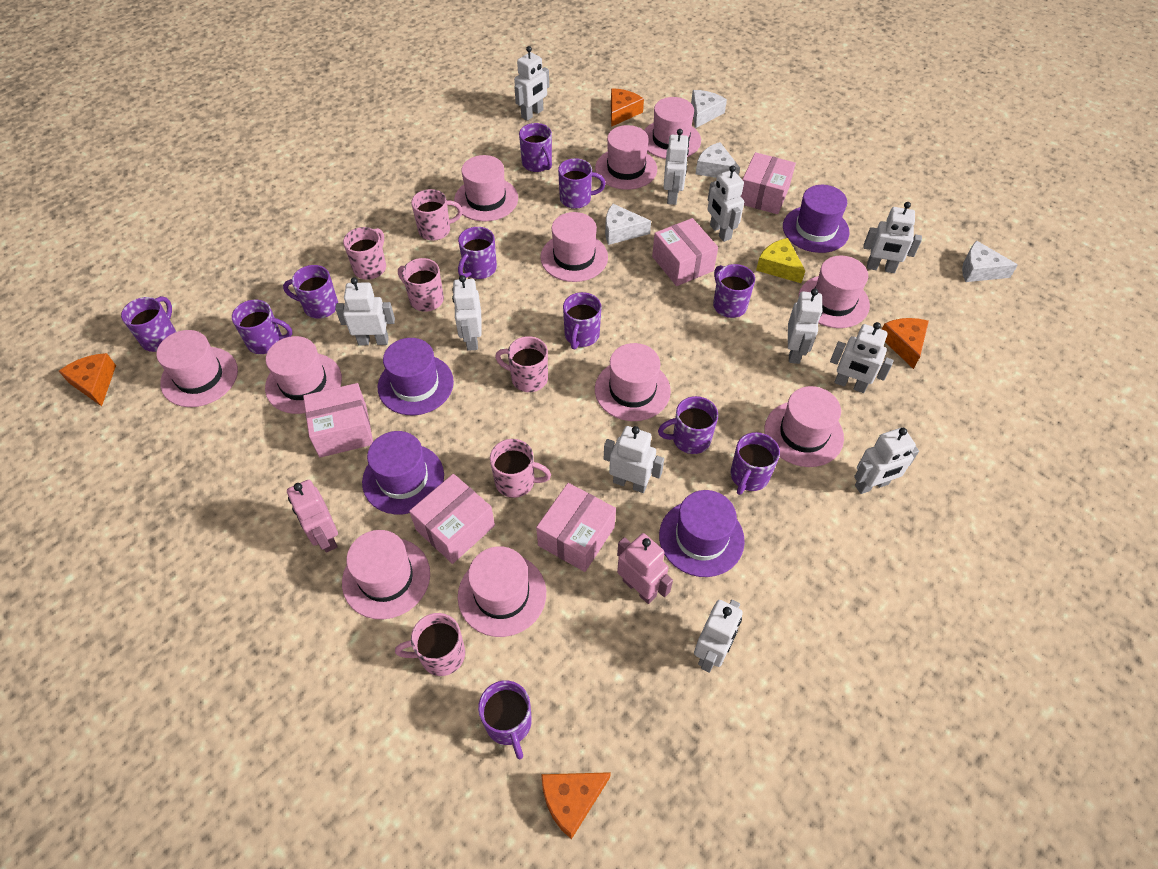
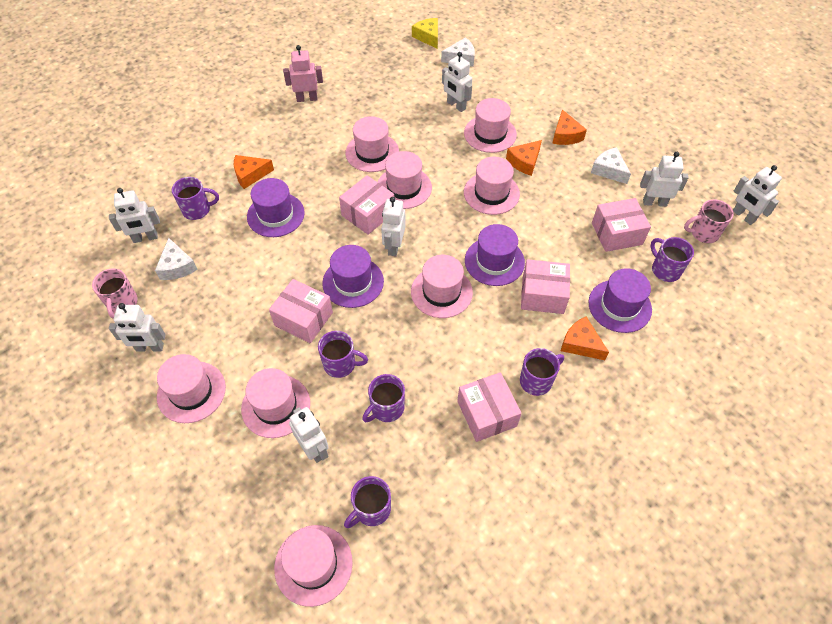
pink hat: 11 -> 8
pink mug: 6 -> 2
pink robot: 2 -> 1
purple mug: 11 -> 6
white cheese: 4 -> 3
white robot: 11 -> 7

